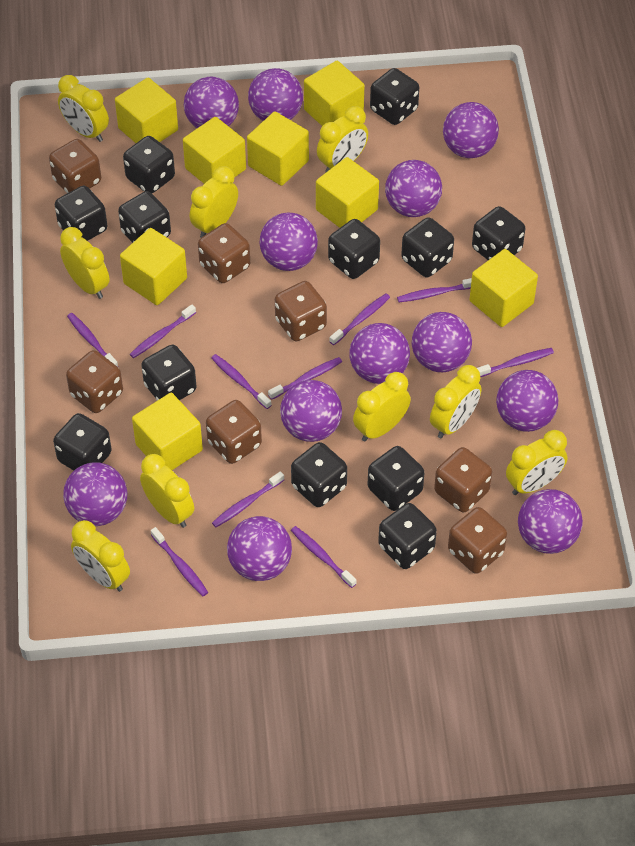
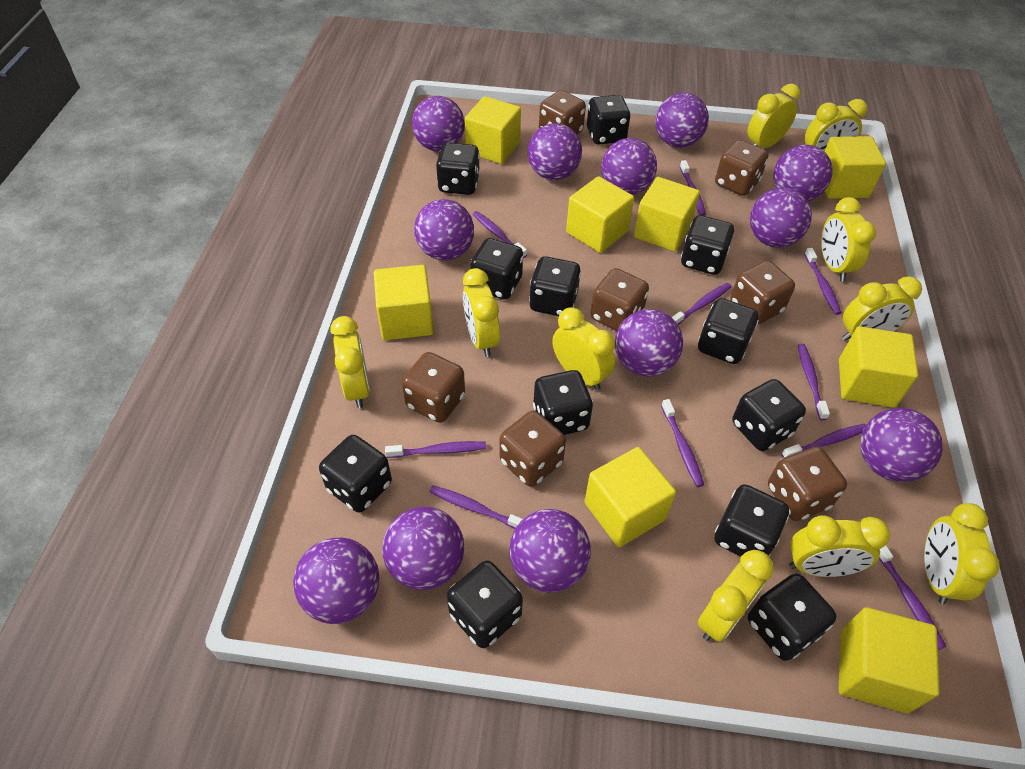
yellow clock: 9 -> 10

